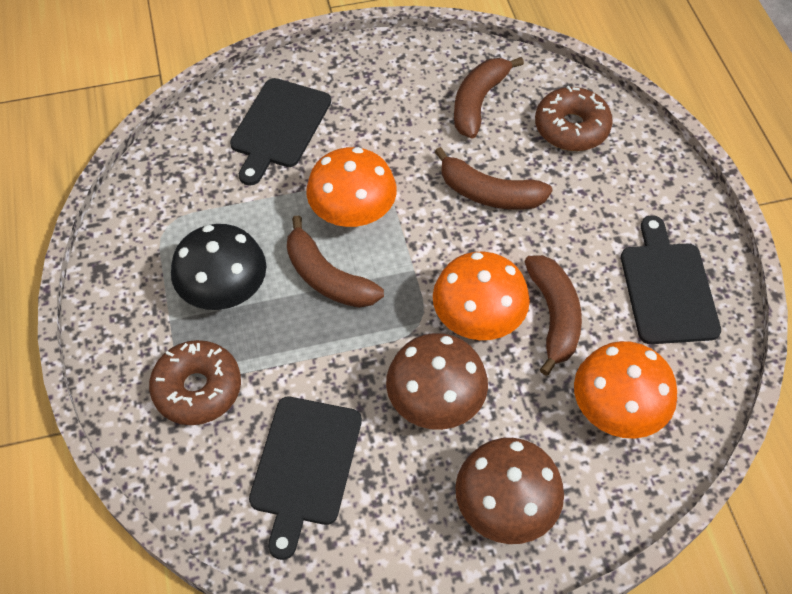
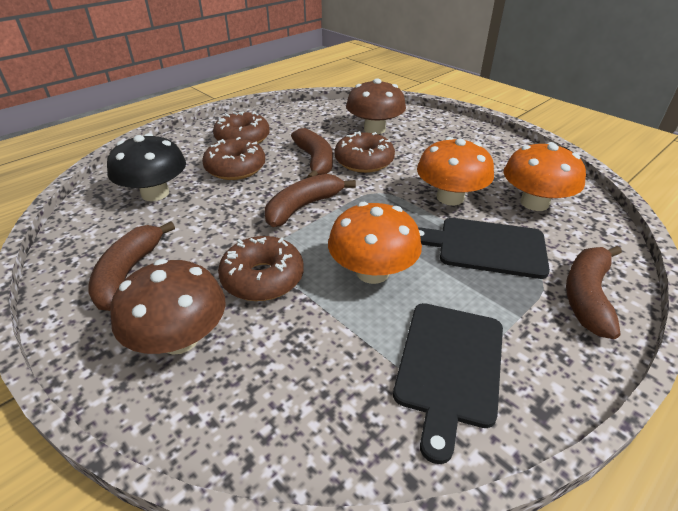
black cutting board: 3 -> 2
brown donut: 2 -> 4

